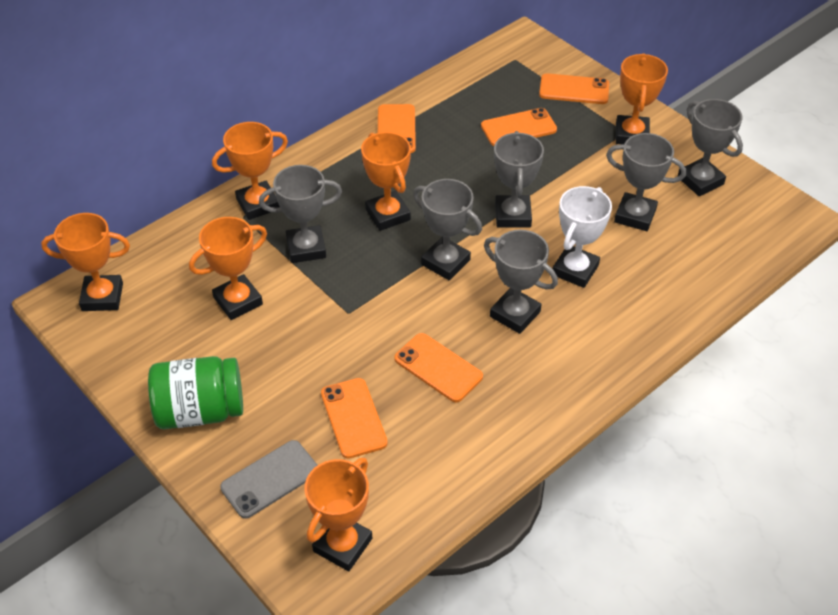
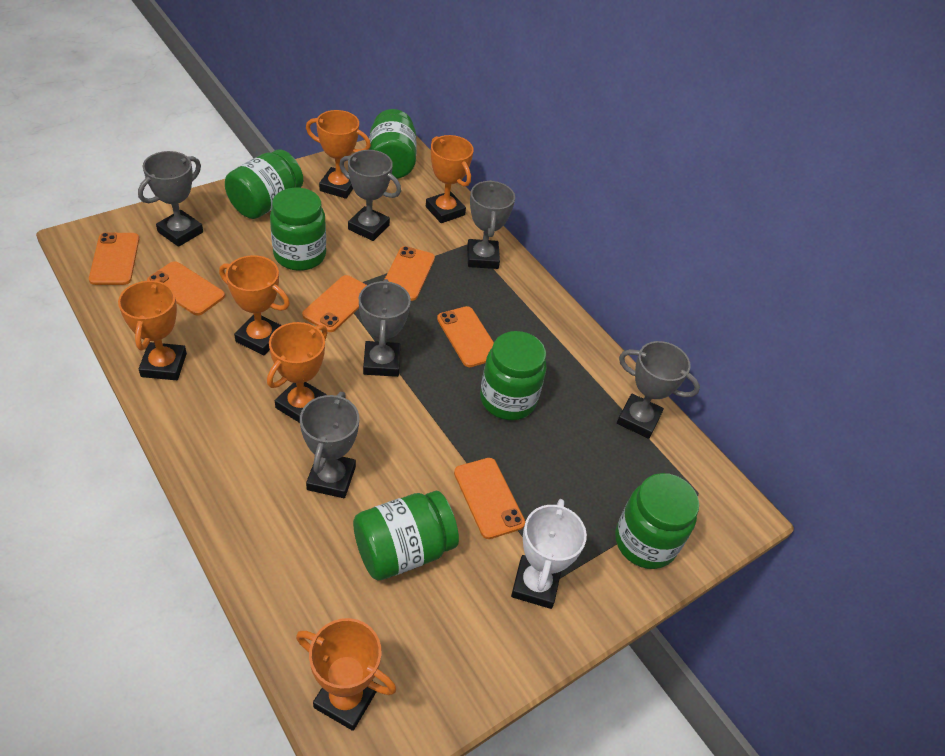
green jar: 1 -> 6
grey phone: 1 -> 0
orange phone: 5 -> 6

